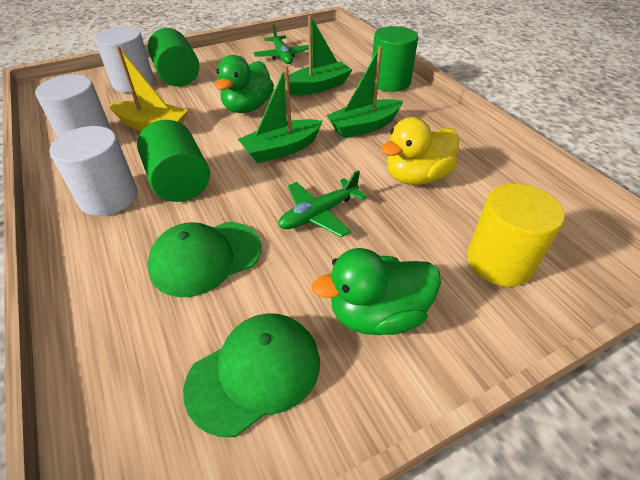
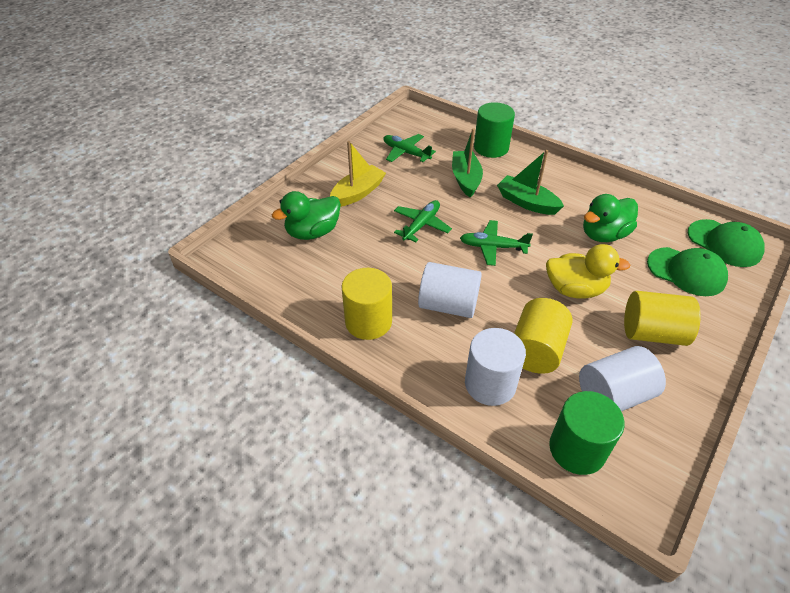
green boat: 3 -> 2
green cylinder: 3 -> 2
green plane: 2 -> 3
yellow cylinder: 1 -> 3

